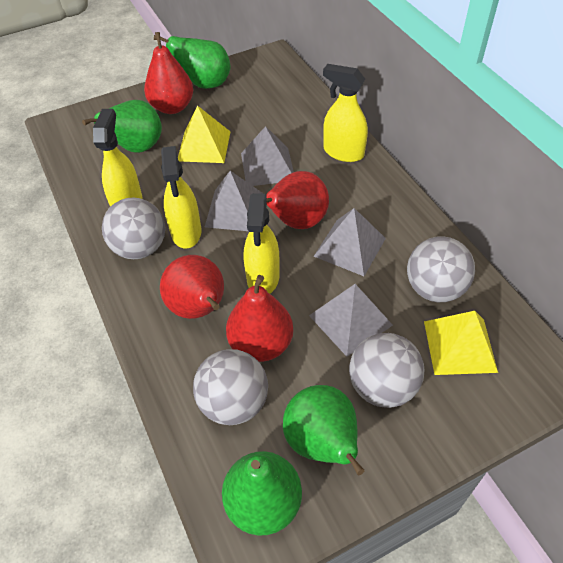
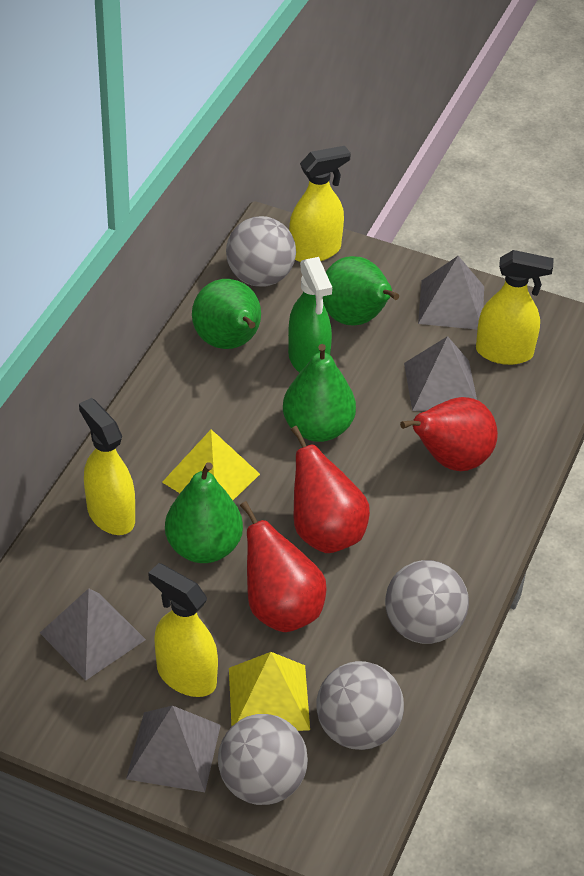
green spray bottle: 0 -> 1
red pear: 4 -> 3

